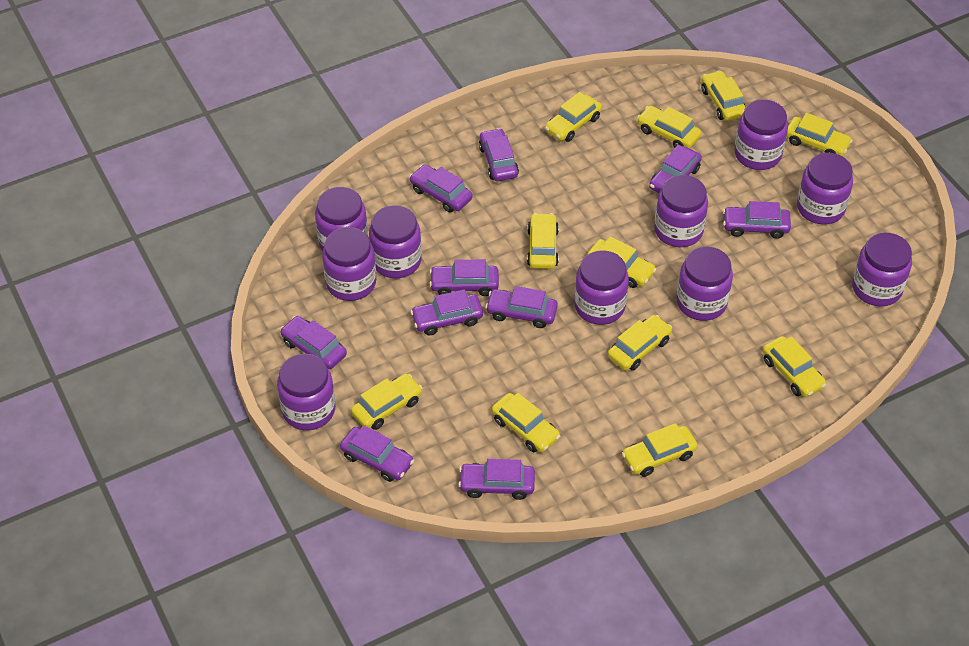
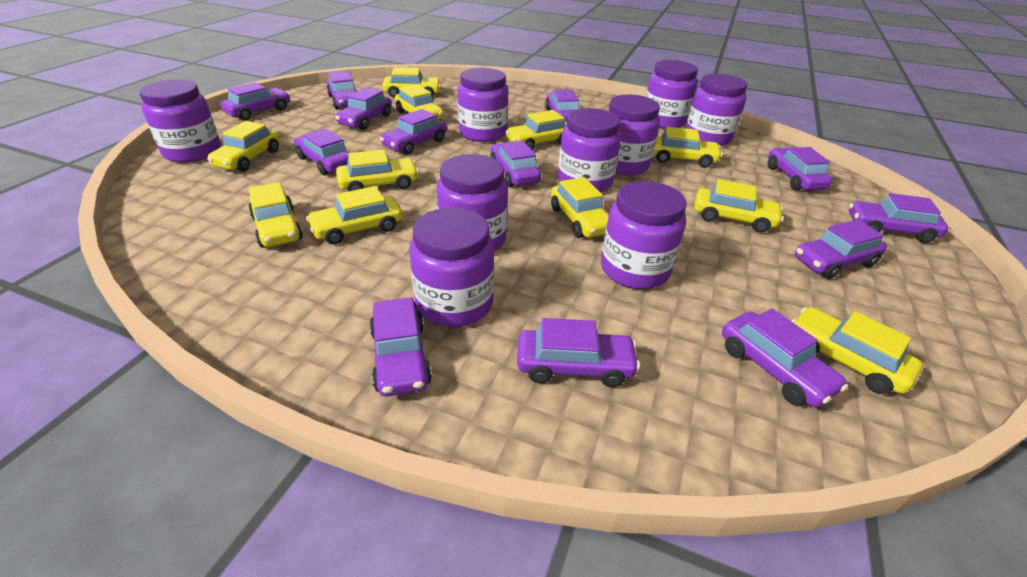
purple car: 10 -> 13
purple jar: 10 -> 9

